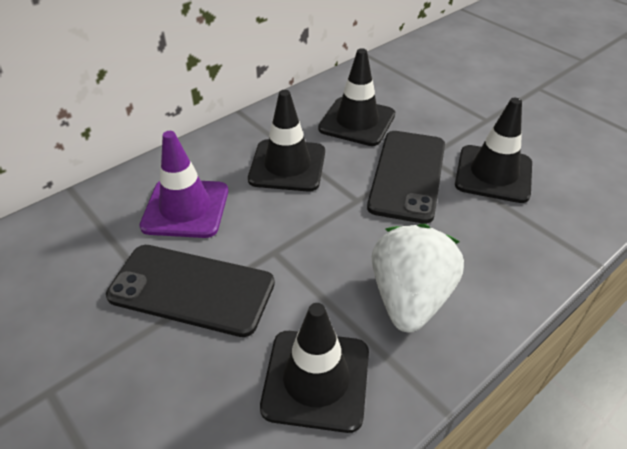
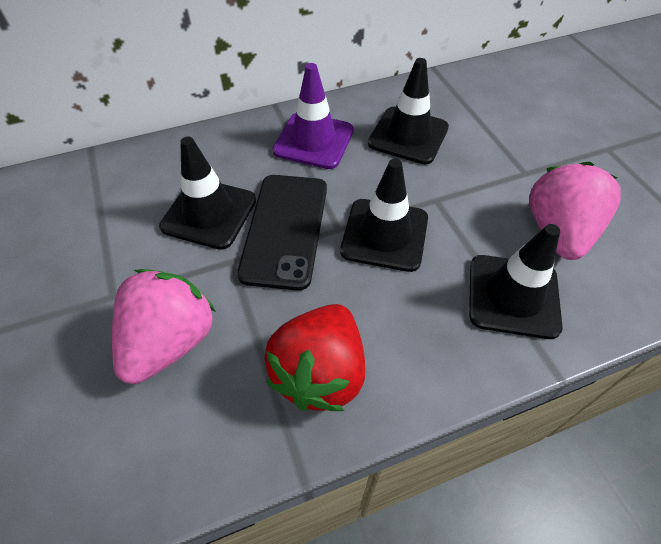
black phone: 2 -> 1
pink strawberry: 0 -> 2
red strawberry: 0 -> 1
white strawberry: 1 -> 0

